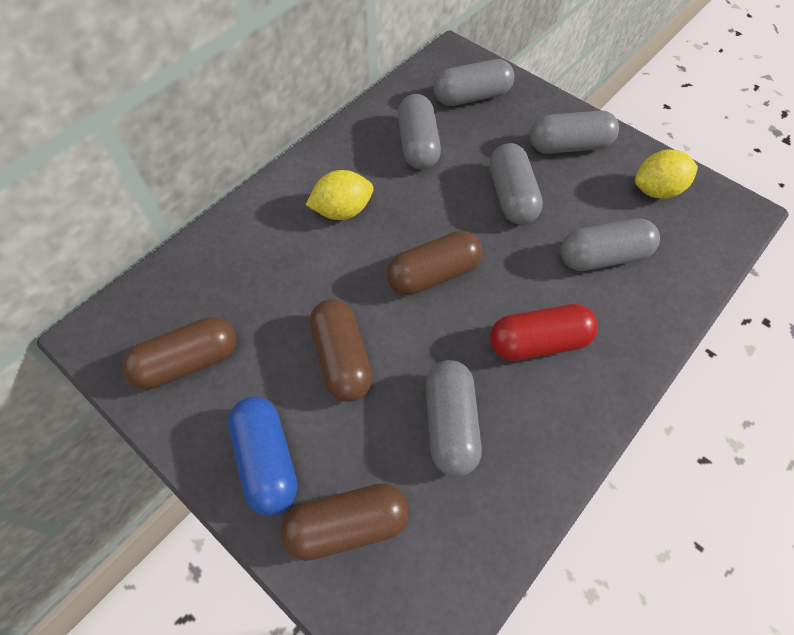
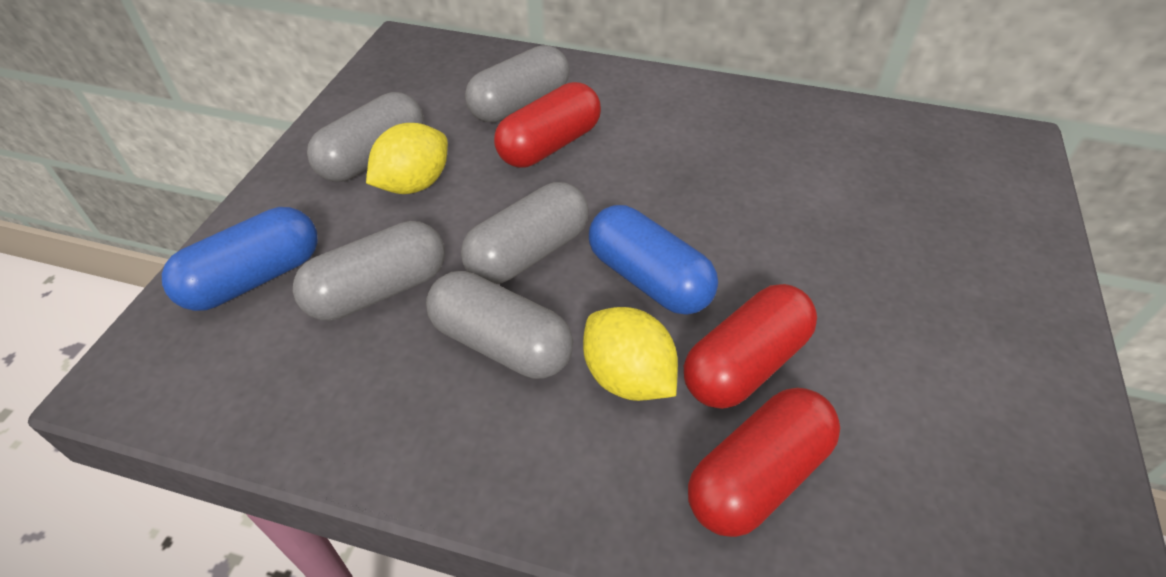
blue capsule: 1 -> 2
brown capsule: 4 -> 0
grey capsule: 6 -> 5
red capsule: 1 -> 3

